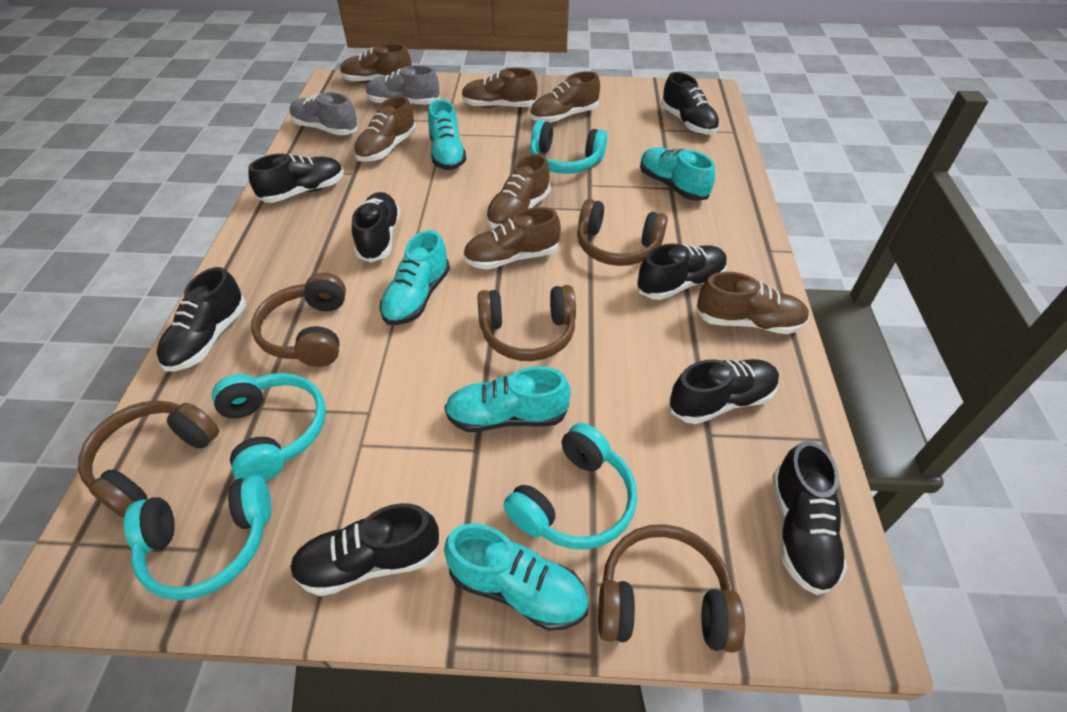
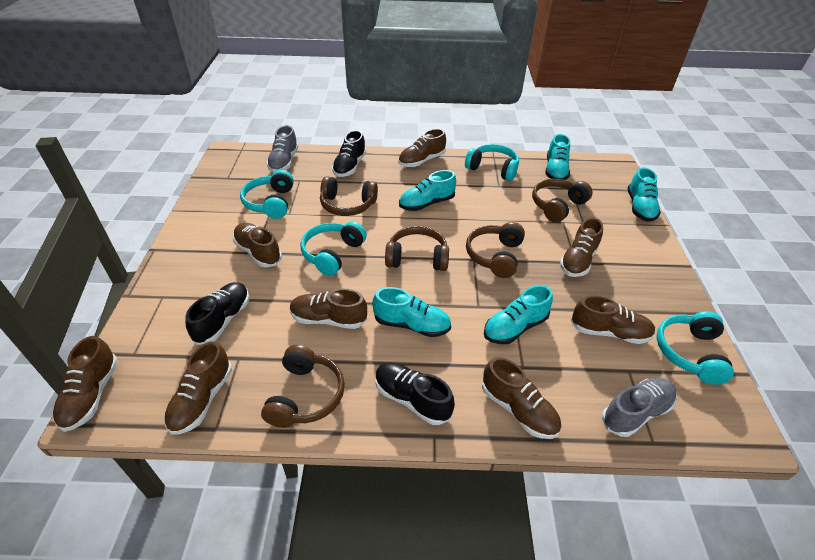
black shoe: 8 -> 3
brown shoe: 7 -> 8

